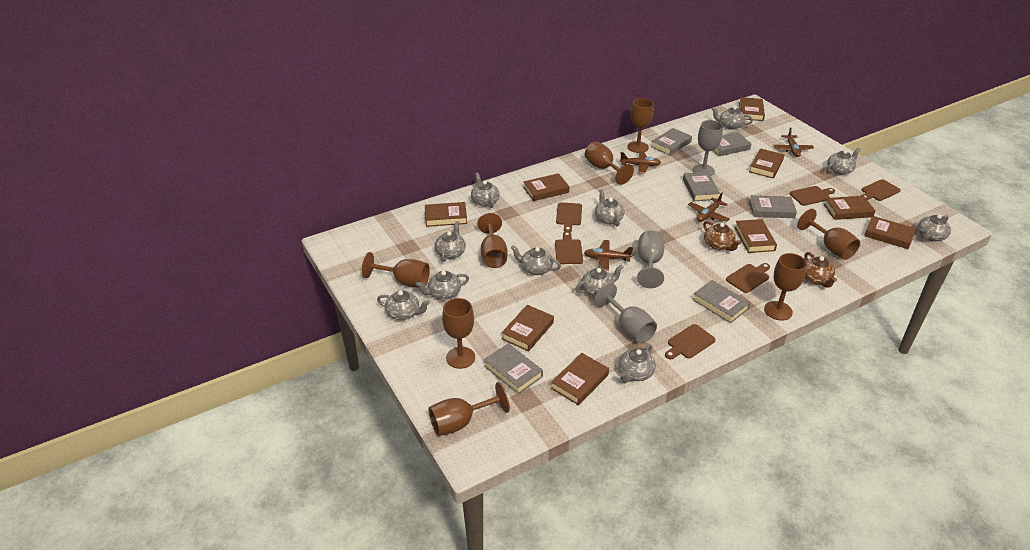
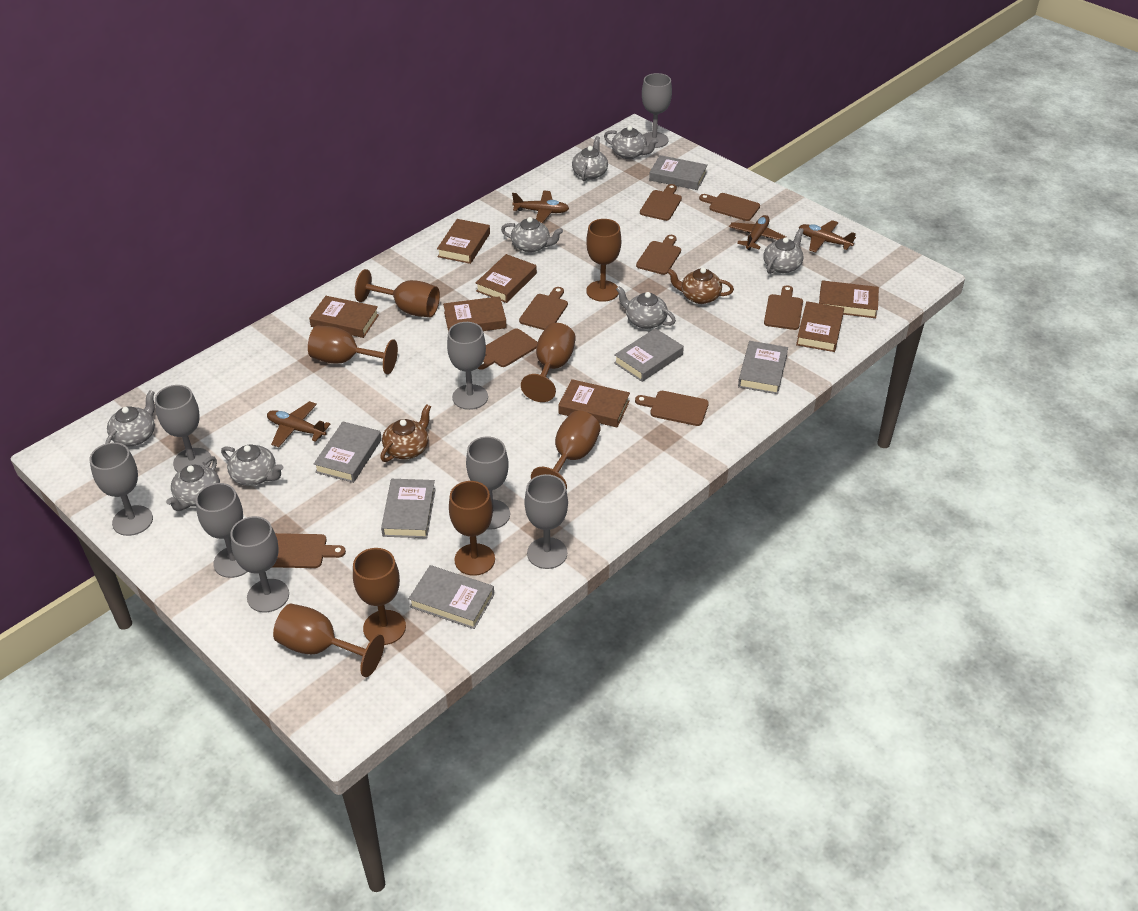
brown book: 9 -> 7
brown cutting board: 6 -> 8
grey goblet: 3 -> 8
grey teapot: 11 -> 8

